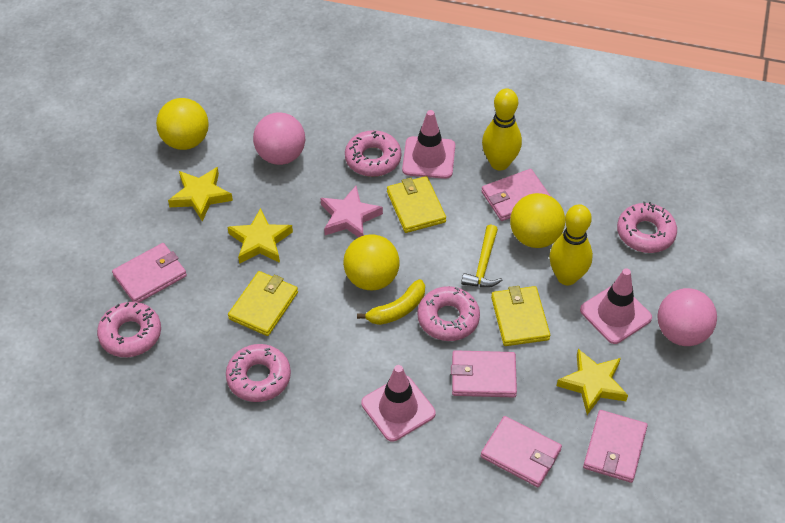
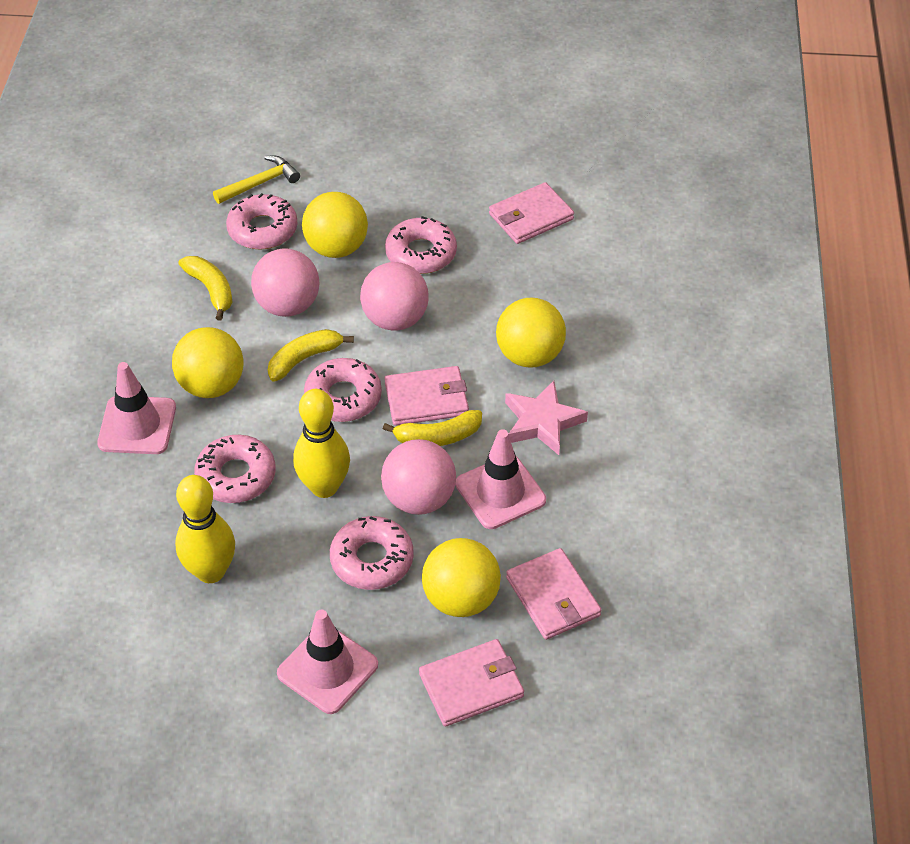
pink ball: 2 -> 3
pink wallet: 5 -> 4
yellow ball: 3 -> 4
yellow banana: 1 -> 3
yellow star: 3 -> 0
yellow wallet: 3 -> 0

